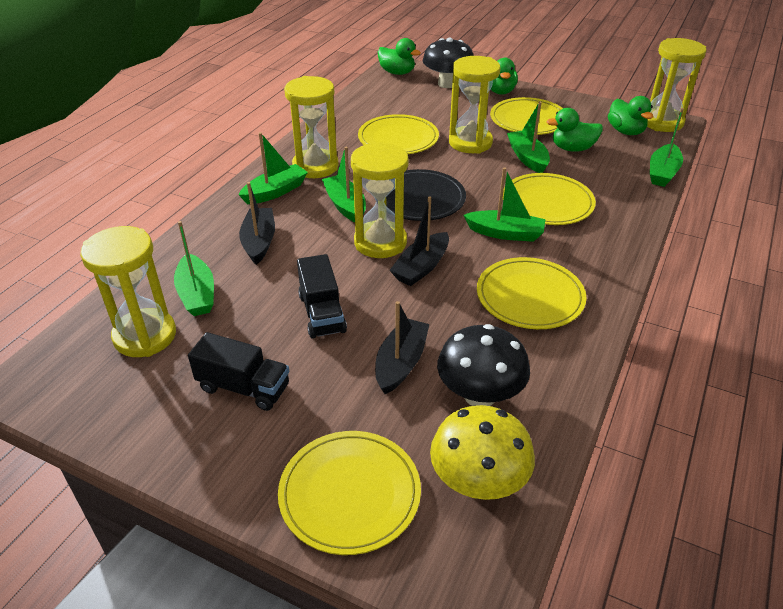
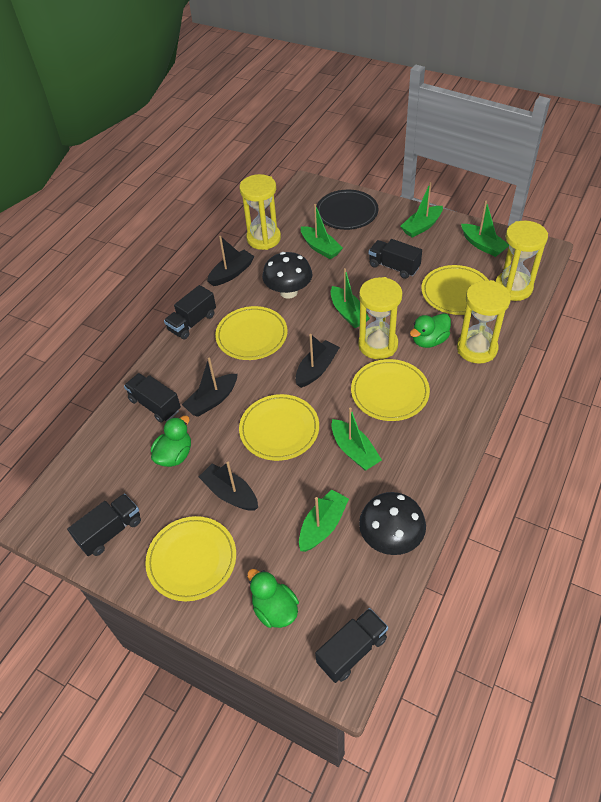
black boat: 3 -> 4
black truck: 2 -> 5
green duck: 4 -> 3
yellow hourglass: 5 -> 4
yellow mushroom: 1 -> 0

